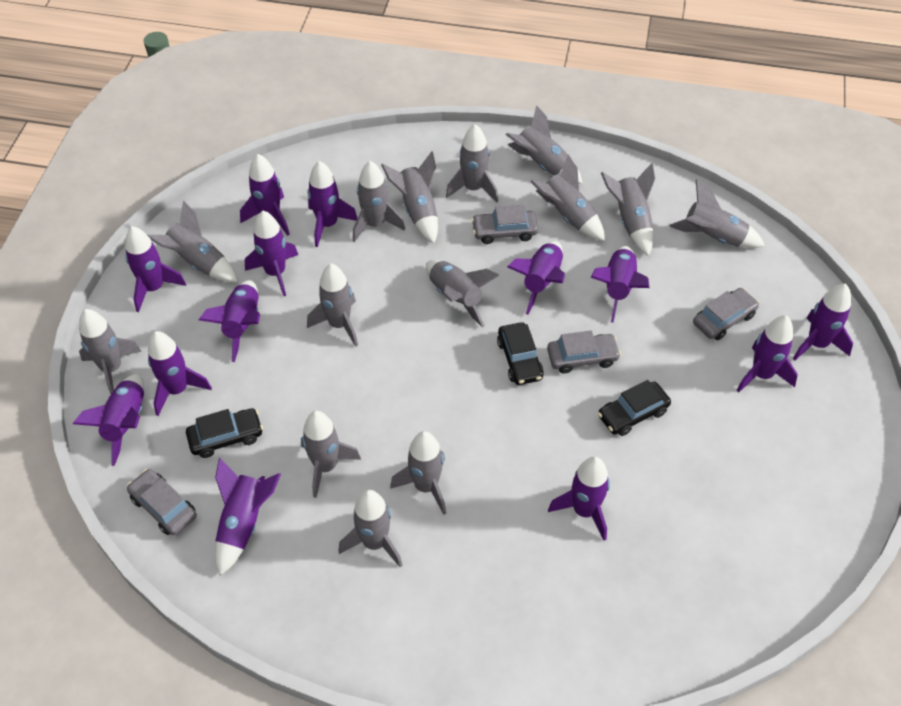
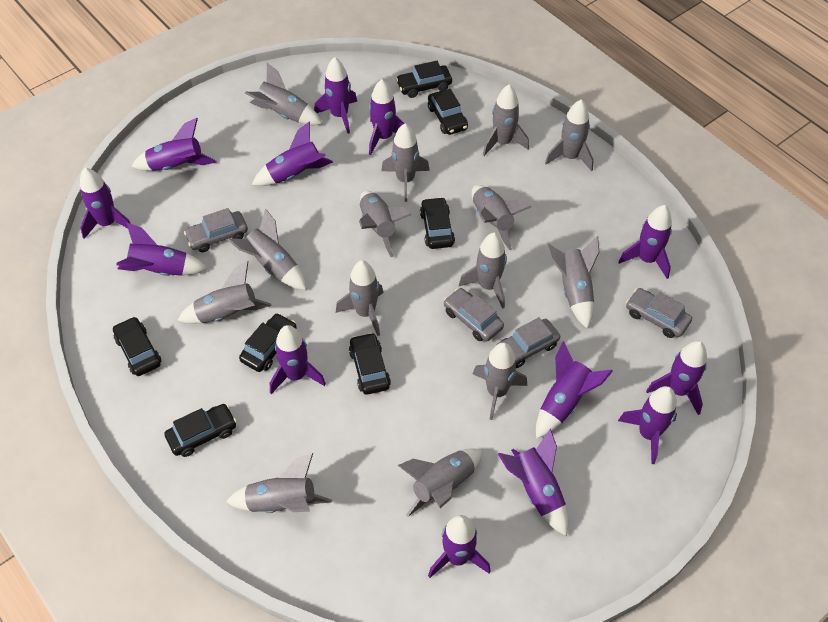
black car: 3 -> 7

